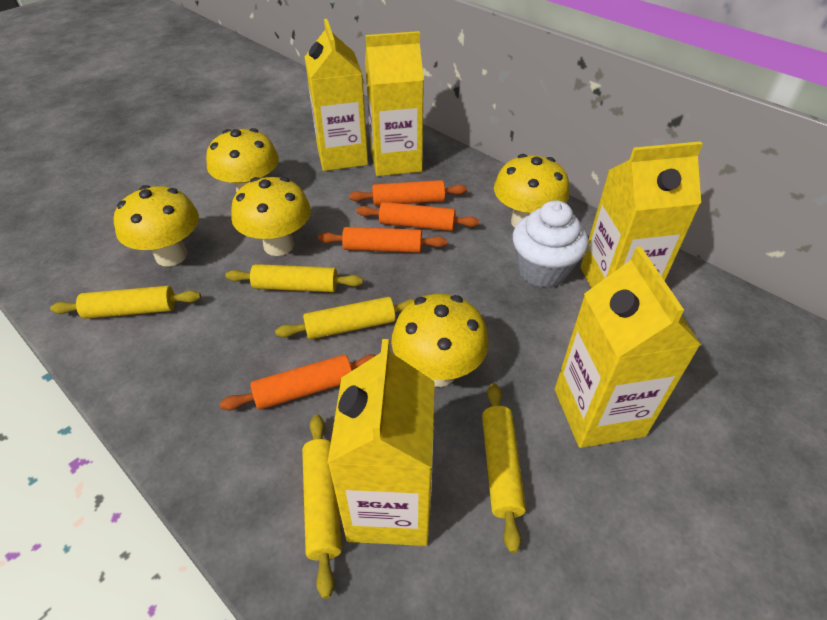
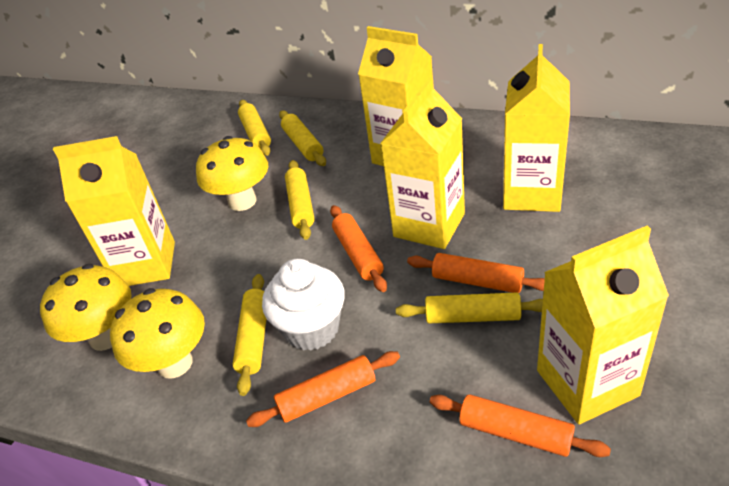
yellow mushroom: 5 -> 3

